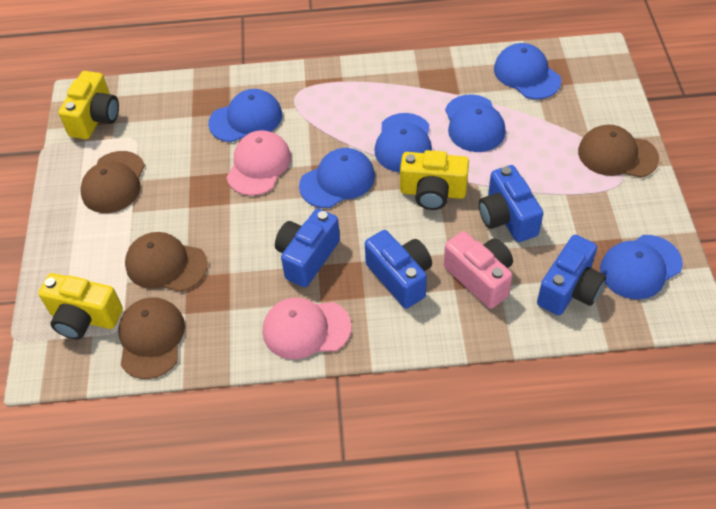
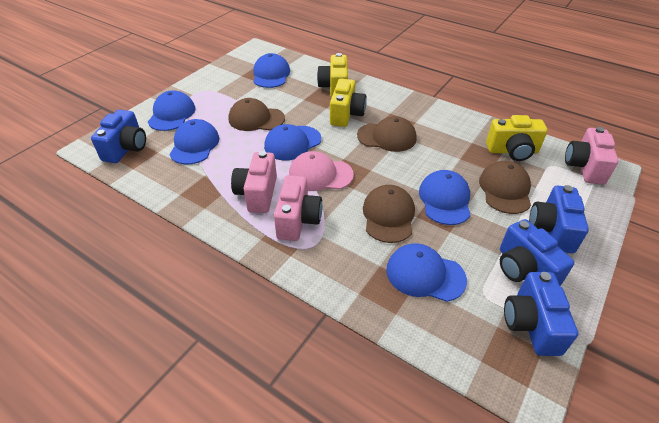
pink camera: 1 -> 3
pink cap: 2 -> 1

